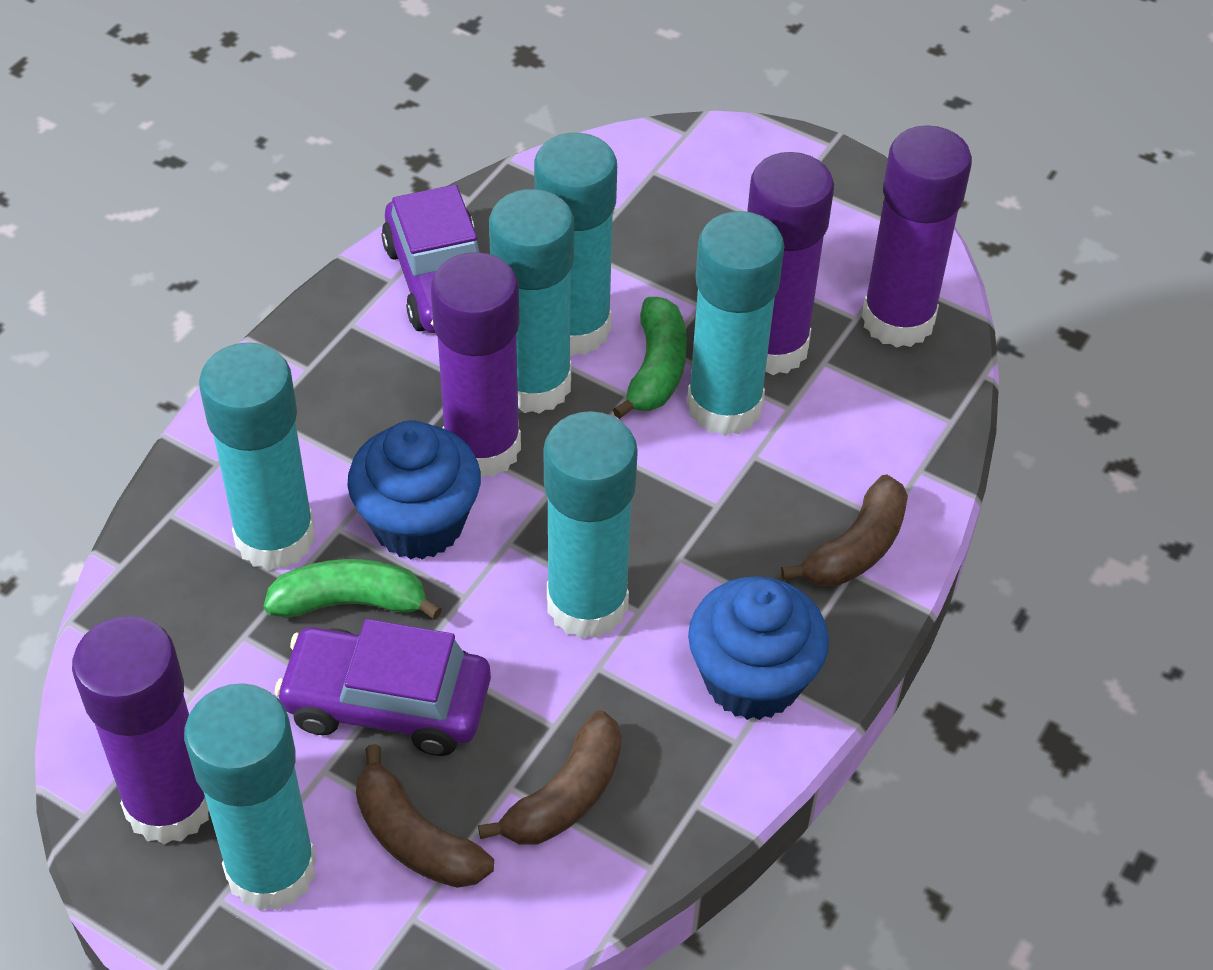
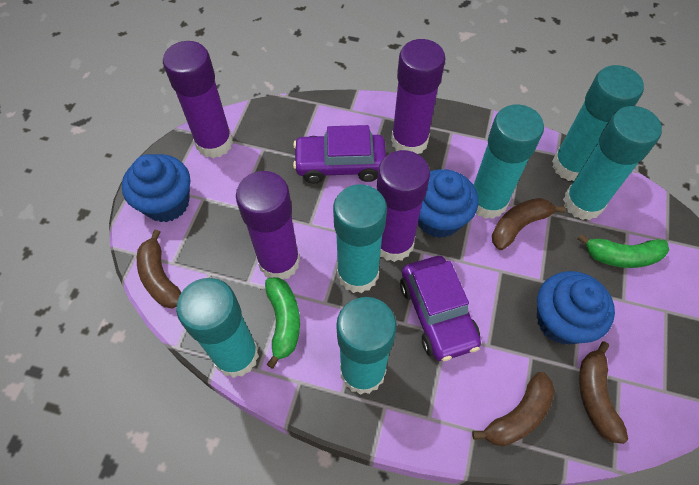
blue cupcake: 2 -> 3
brown banana: 3 -> 4

